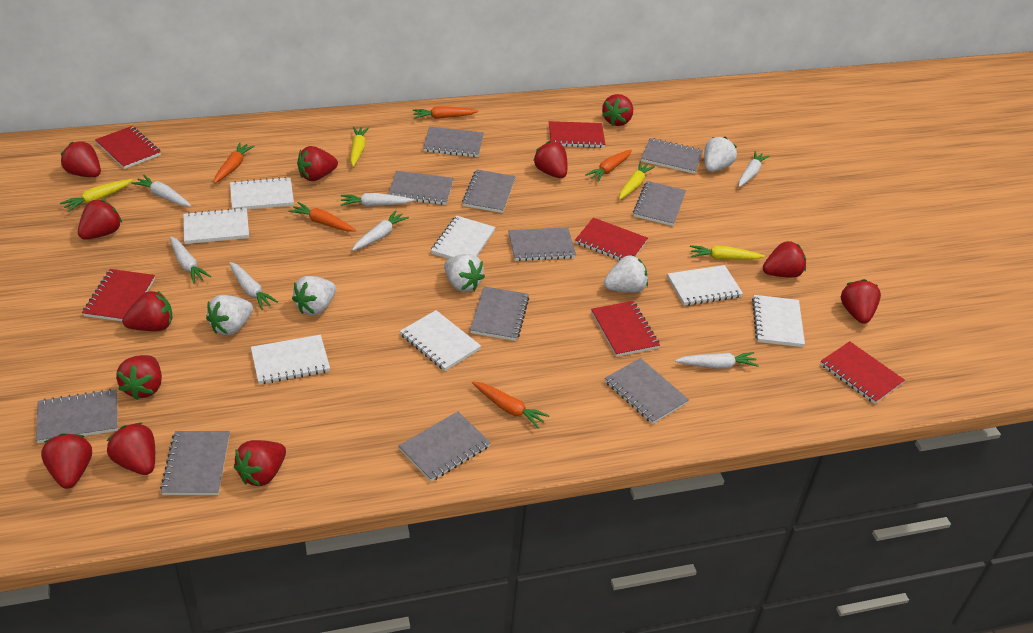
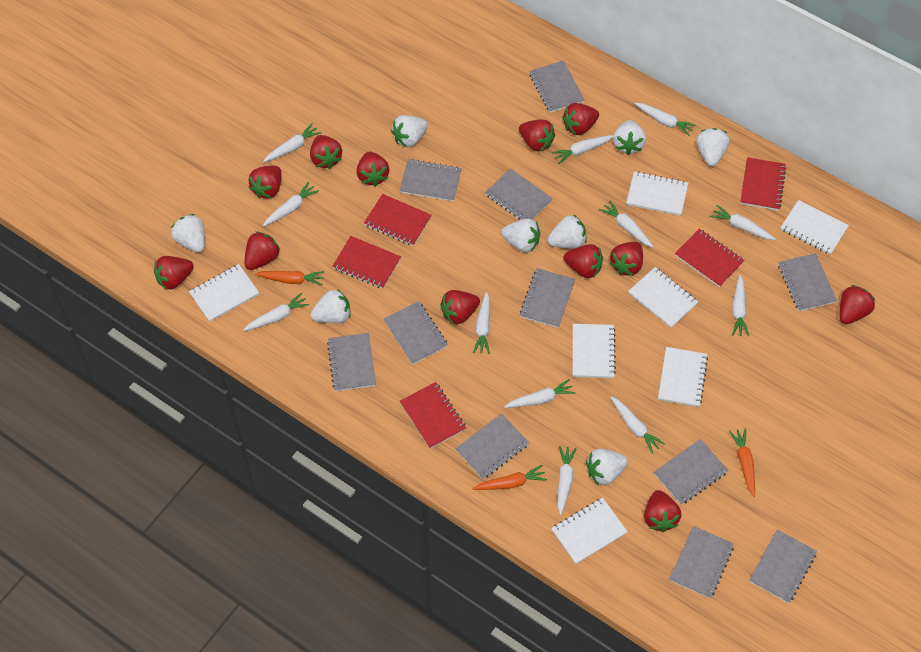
orange carrot: 5 -> 3
red notebook: 6 -> 5
white carrot: 7 -> 12
white strawberry: 5 -> 8
yellow carrot: 4 -> 0

